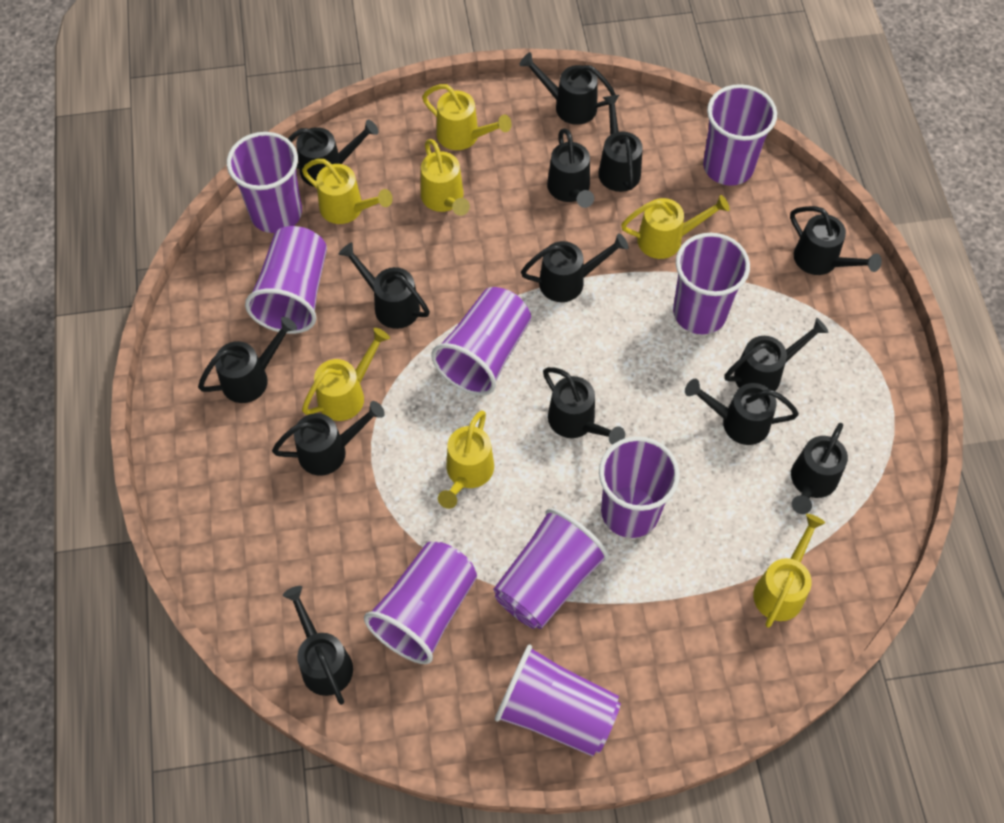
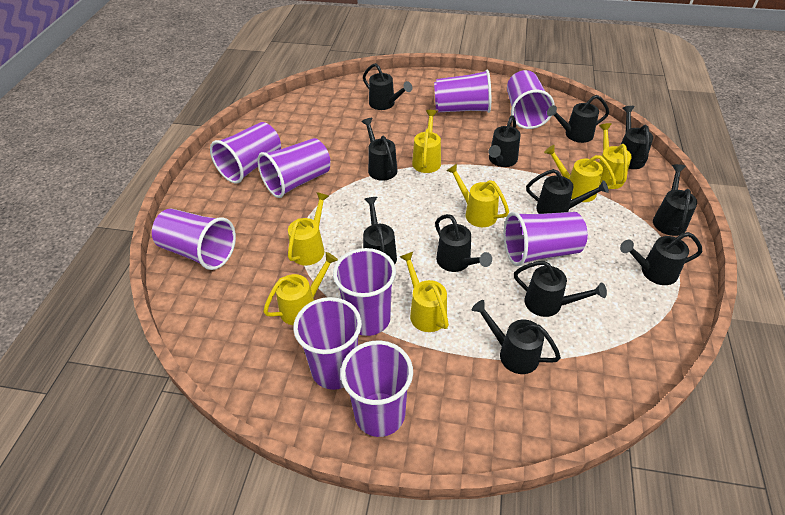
black watering can: 14 -> 12

